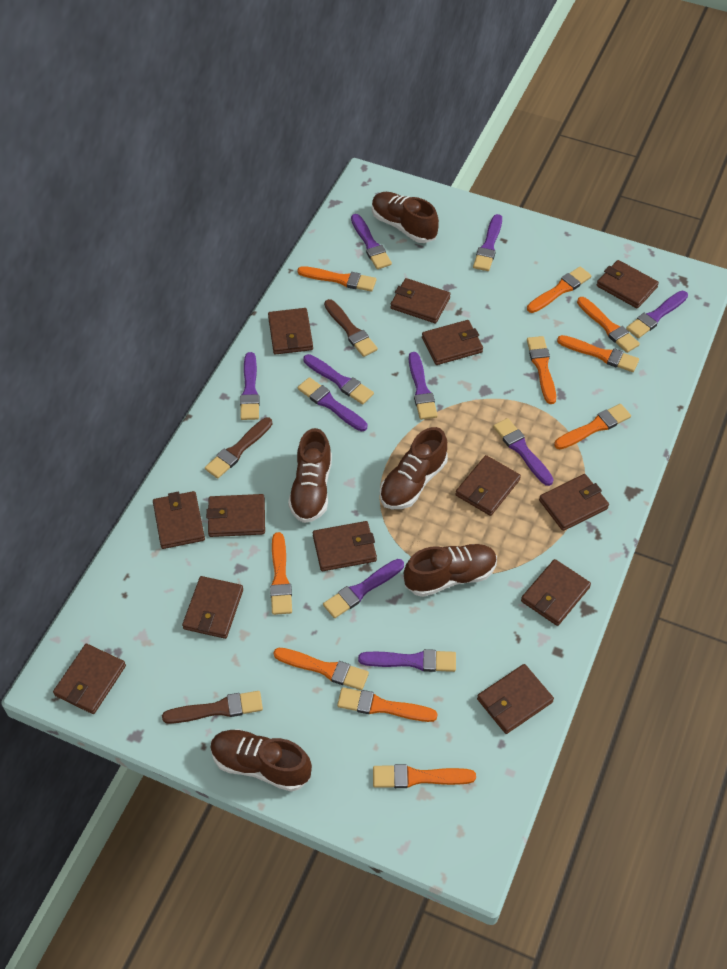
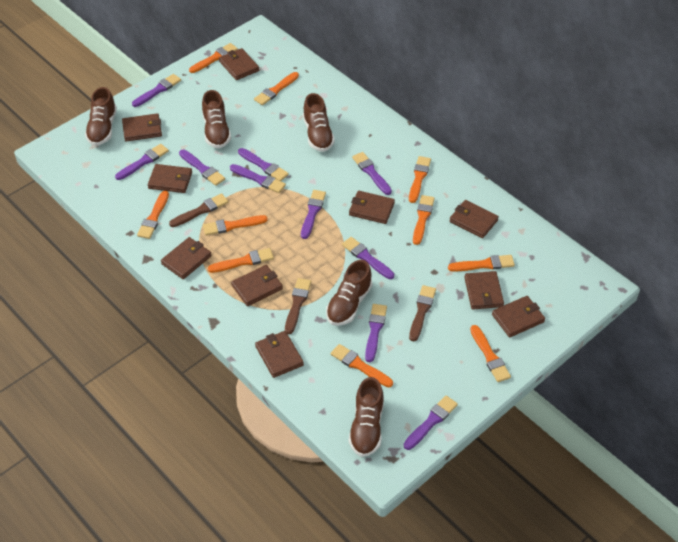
brown wallet: 13 -> 10

